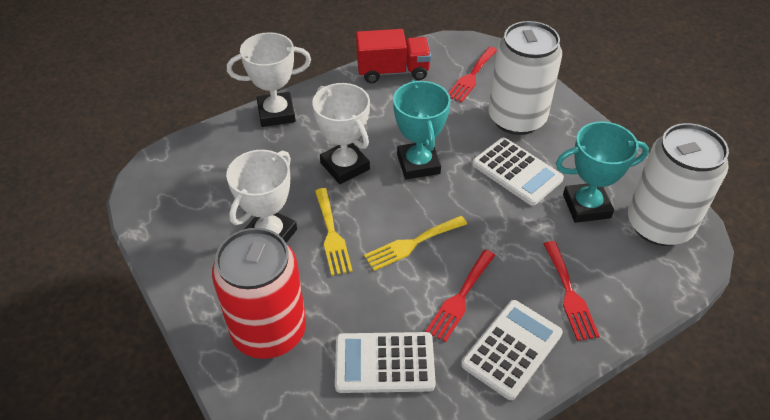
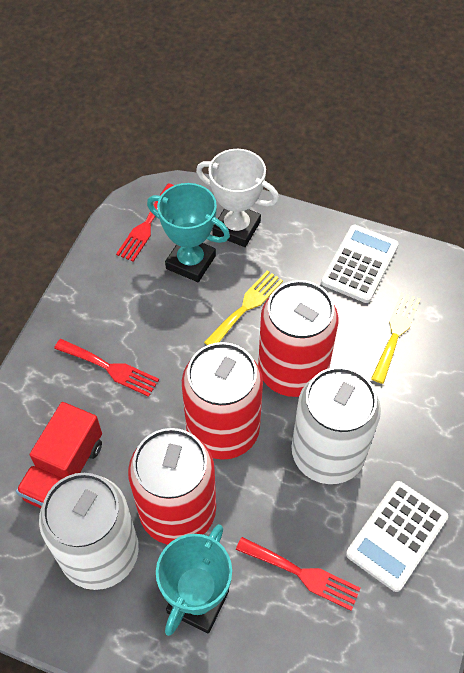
red can: 1 -> 3
white calculator: 3 -> 2
white trophy: 3 -> 1

